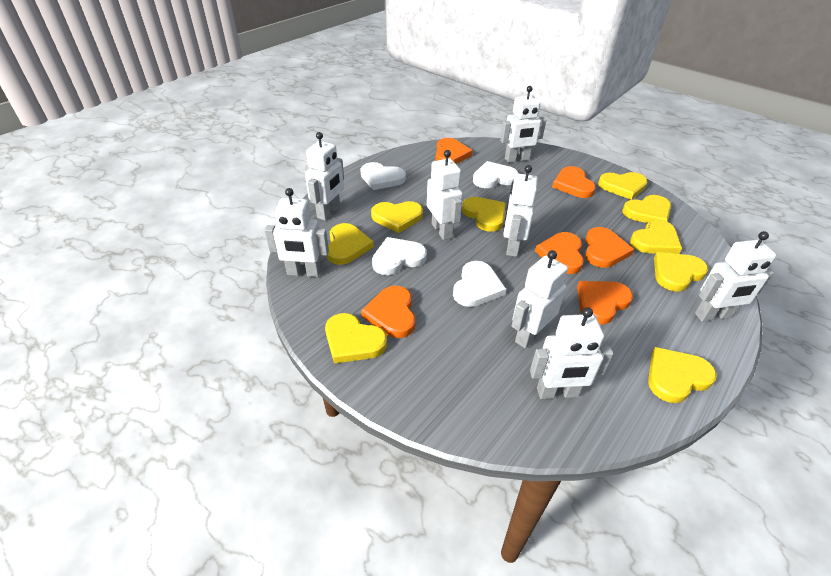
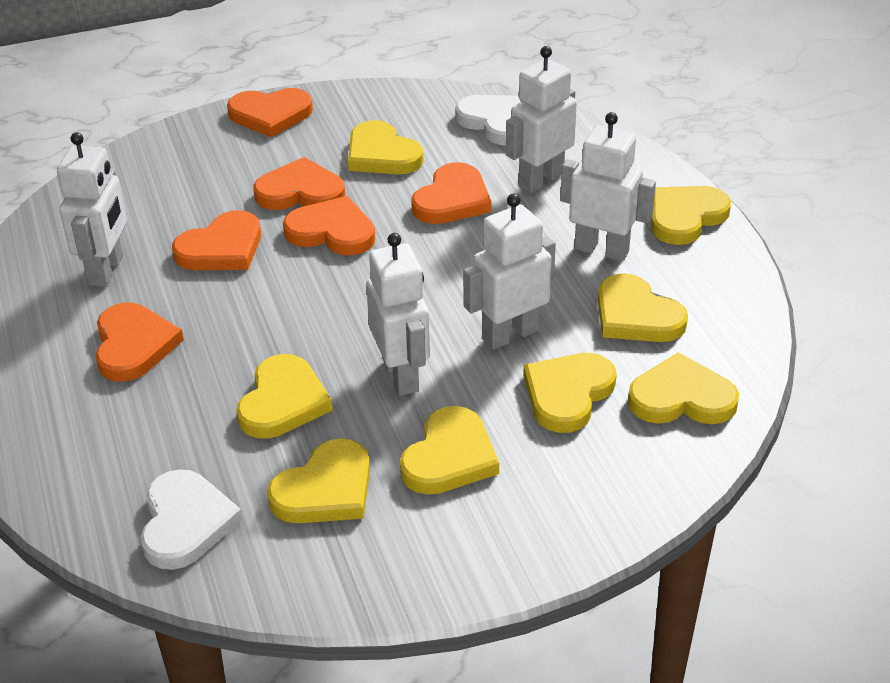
white heart: 4 -> 2
white robot: 8 -> 5
yellow heart: 9 -> 8

